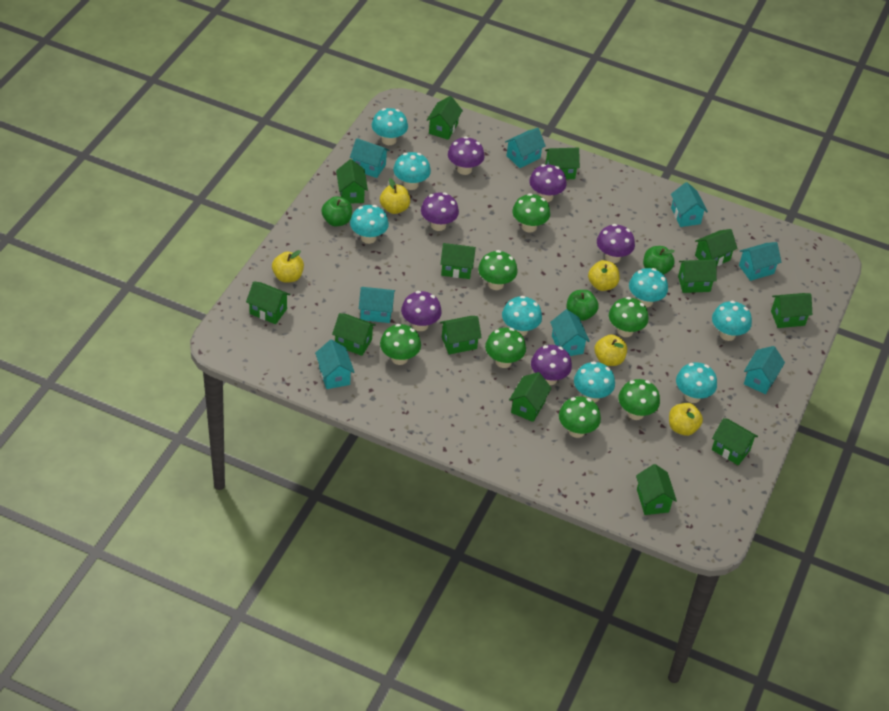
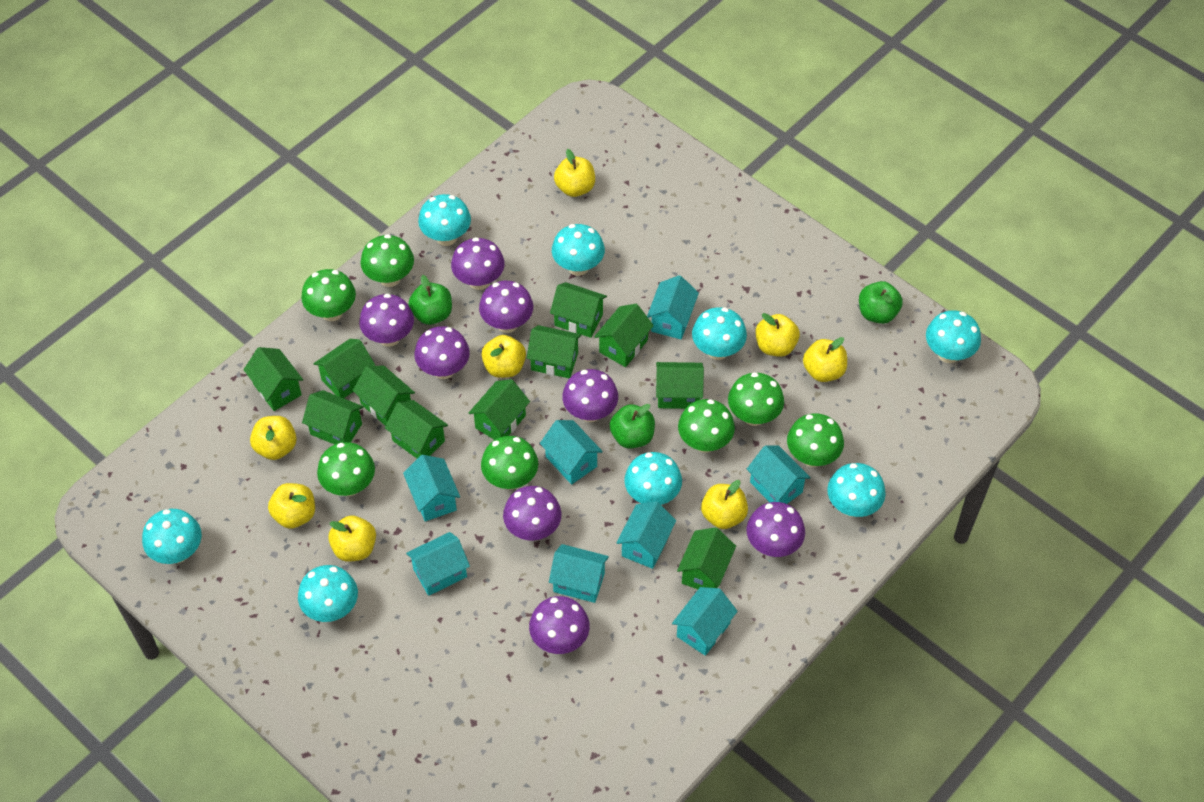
green house: 13 -> 11
purple mushroom: 6 -> 8
yellow apple: 5 -> 8

